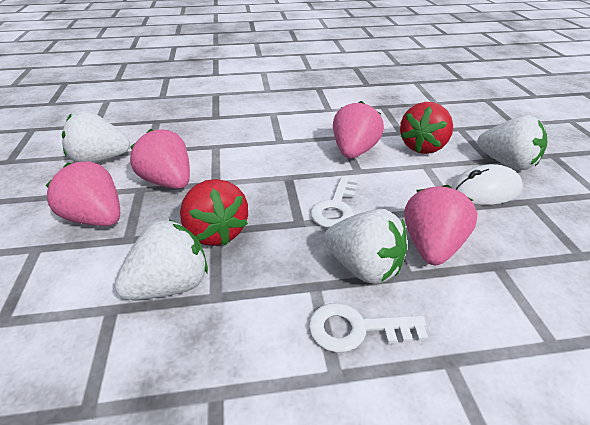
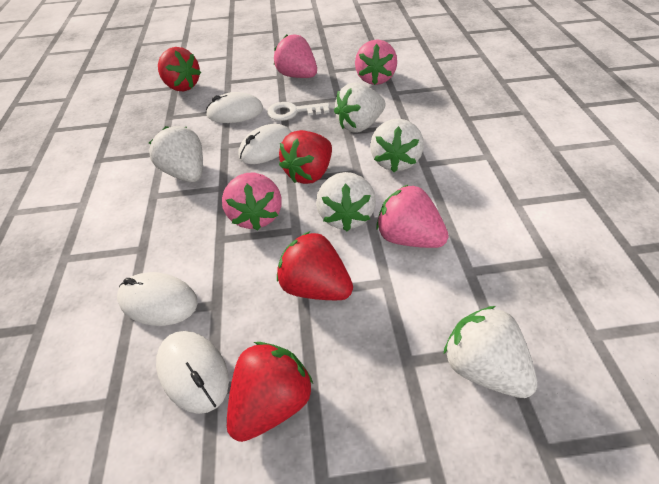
red strawberry: 2 -> 4
white key: 2 -> 1
white mouse: 1 -> 4
white strawberry: 4 -> 5

